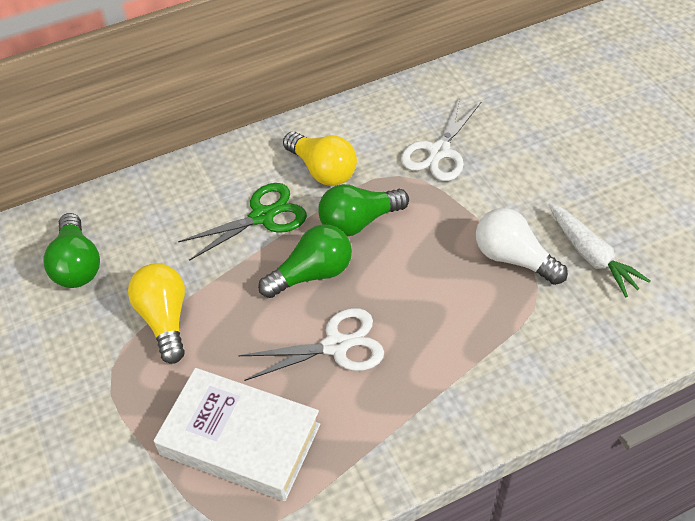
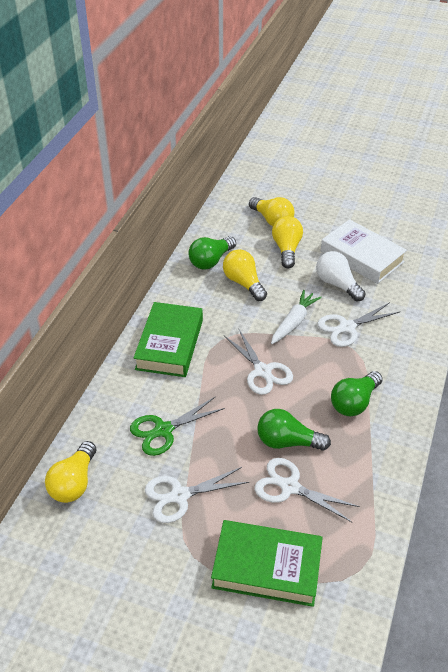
green book: 0 -> 2
white scissors: 2 -> 4
yellow light bulb: 2 -> 4

